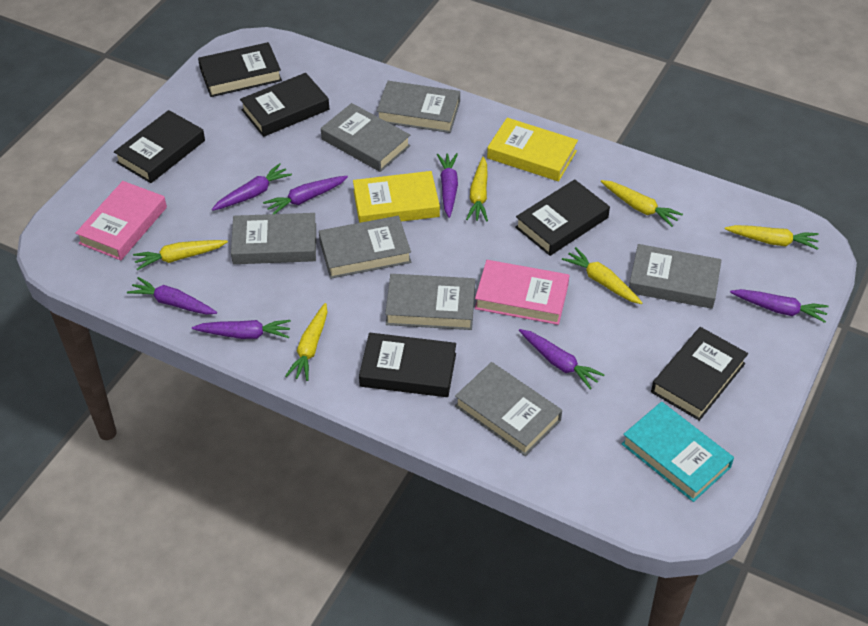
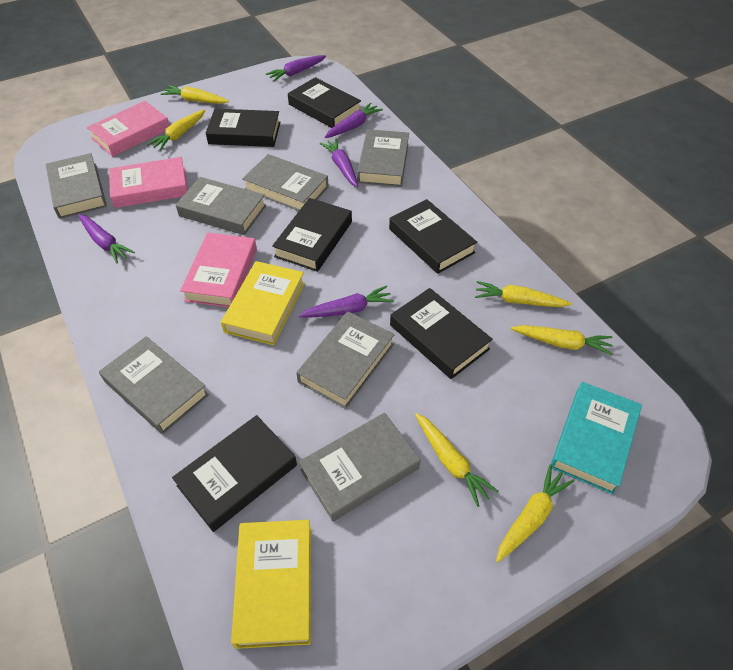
pink book: 2 -> 3
purple carrot: 7 -> 5

